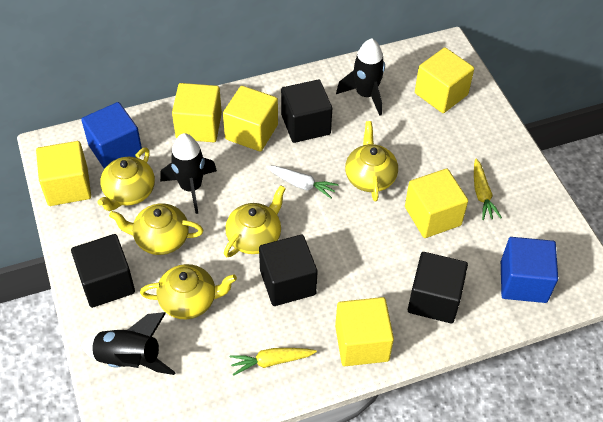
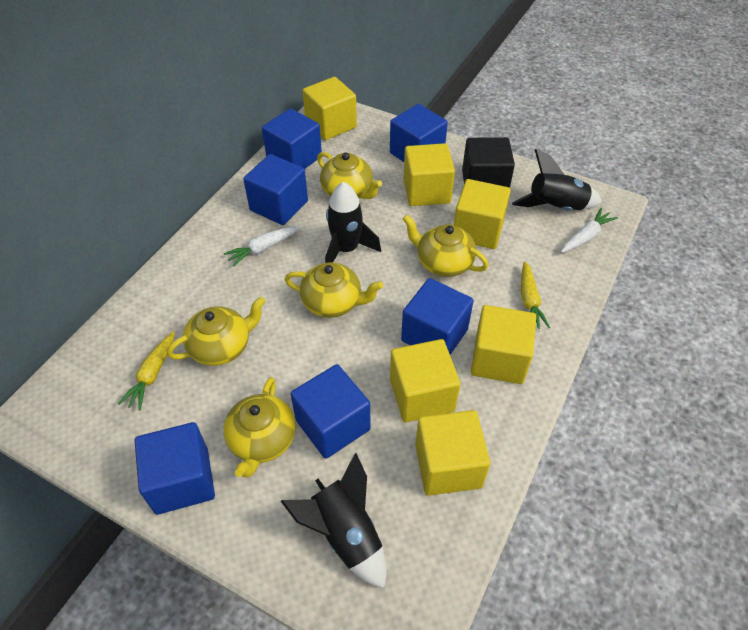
black cube: 4 -> 1
blue cube: 2 -> 6
white carrot: 1 -> 2

